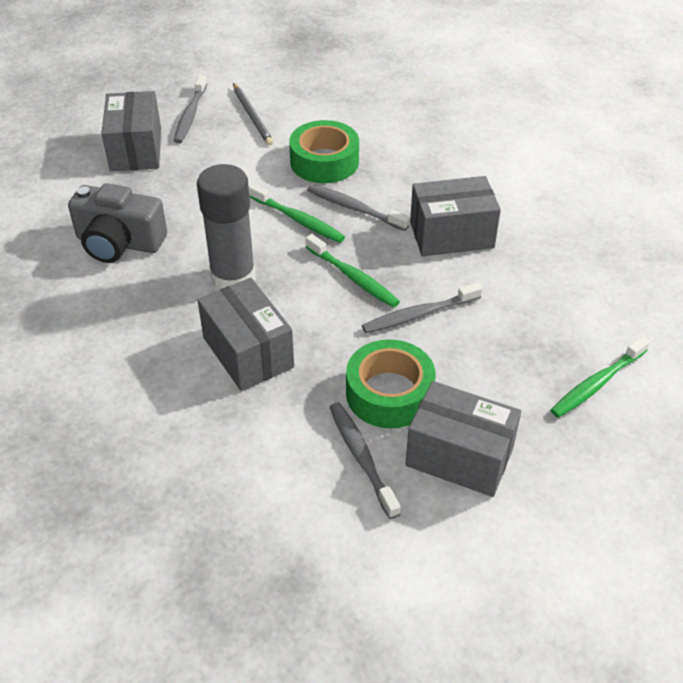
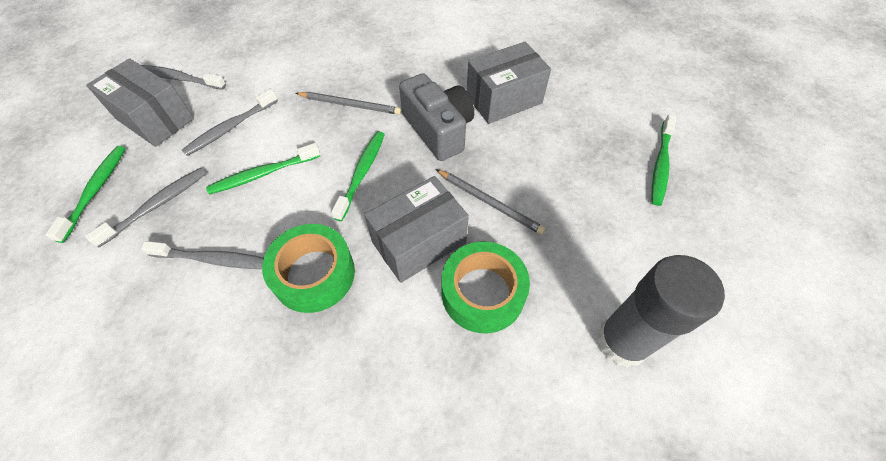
green toothbrush: 3 -> 4
grey box: 4 -> 3
grey pencil: 1 -> 2

